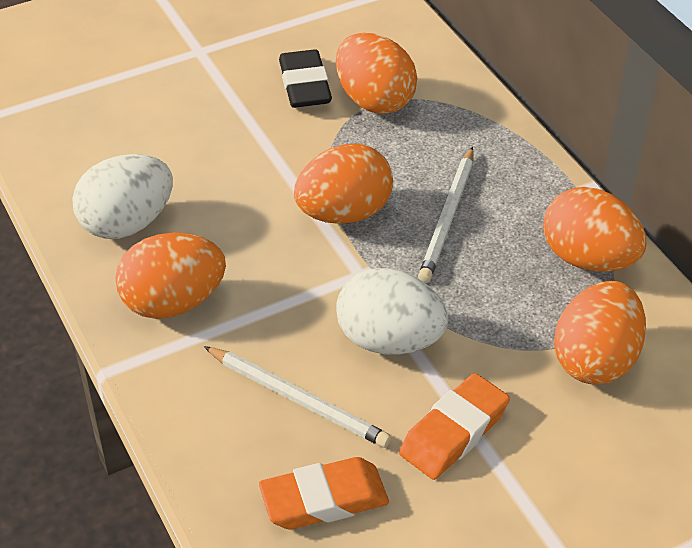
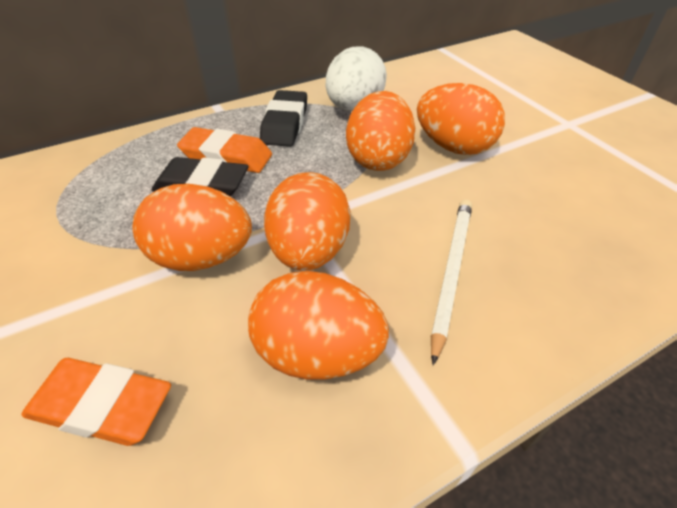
black eraser: 1 -> 2
white egg: 2 -> 1
white pencil: 2 -> 1

